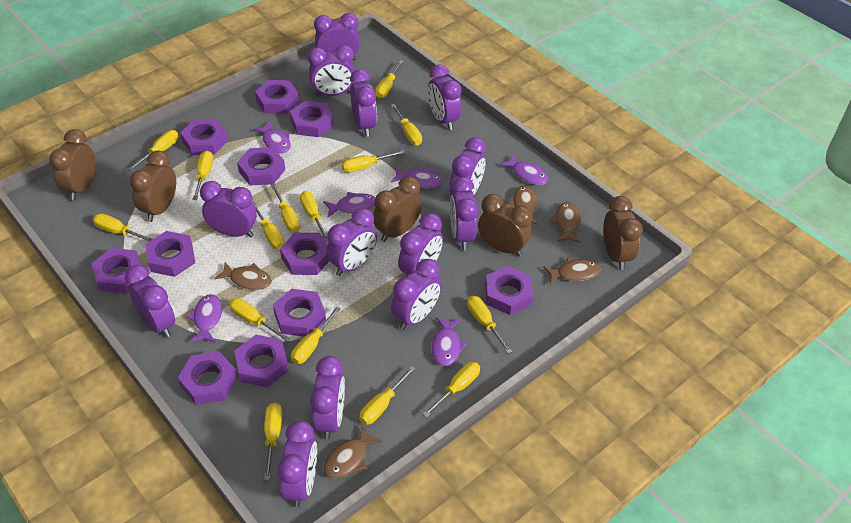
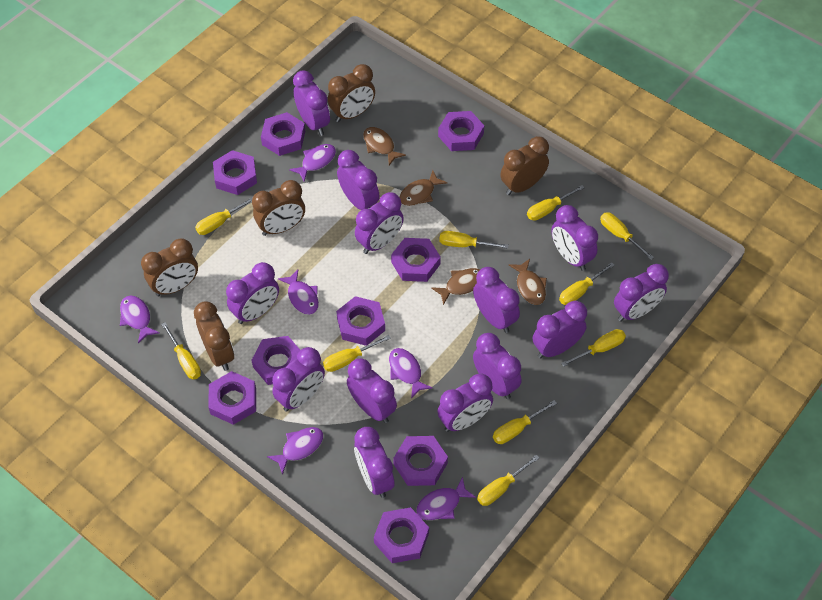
brown fish: 5 -> 4
purple nut: 11 -> 9
yellow screwdriver: 15 -> 10

